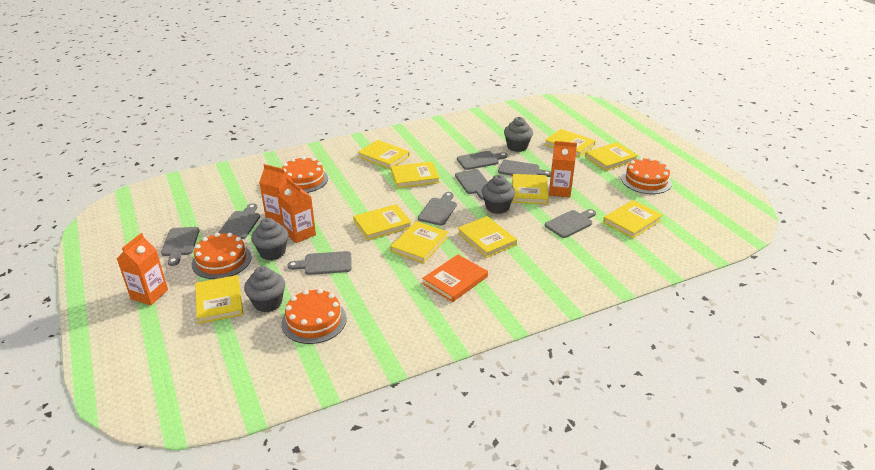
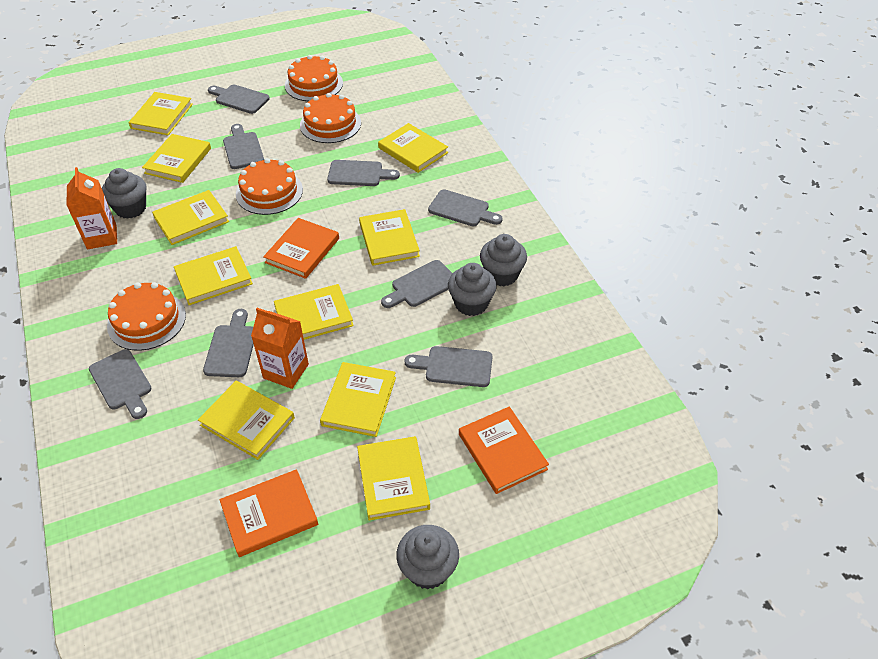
orange book: 1 -> 3
orange carton: 4 -> 2

